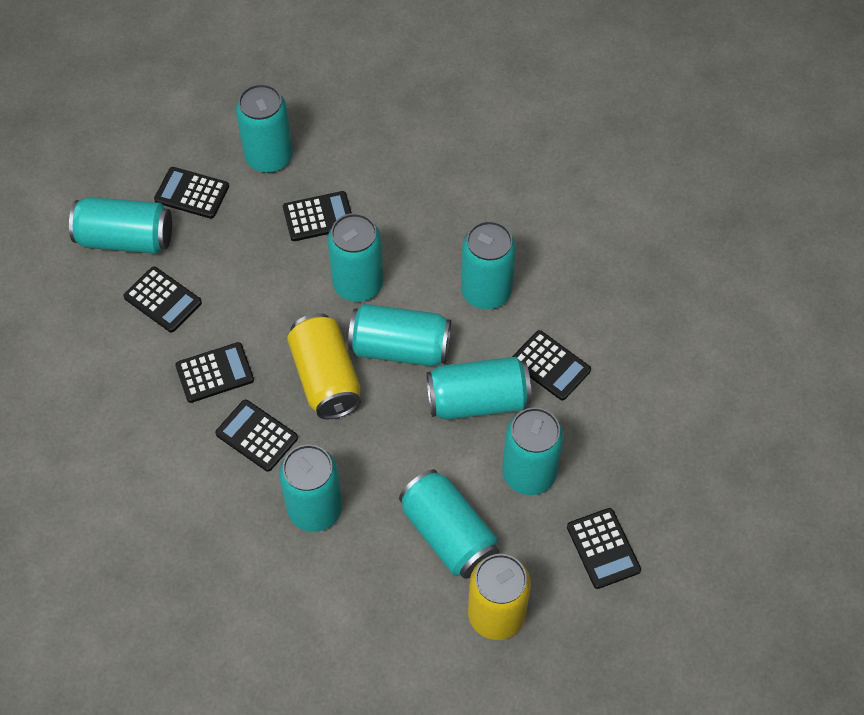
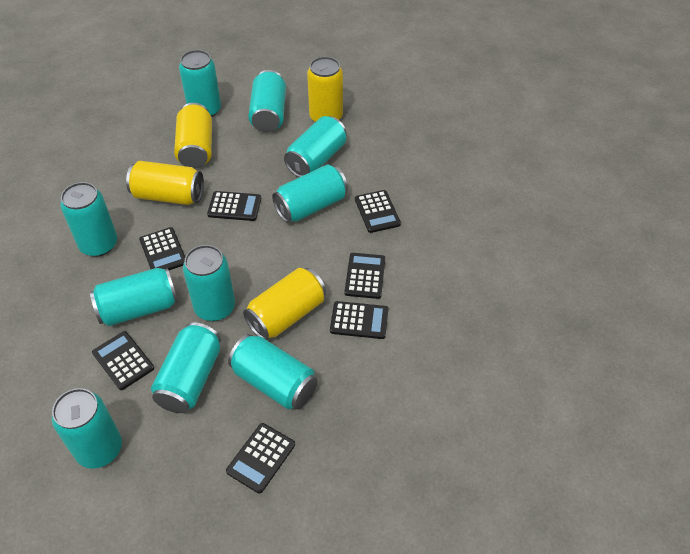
turquoise can: 9 -> 10
yellow can: 2 -> 4

